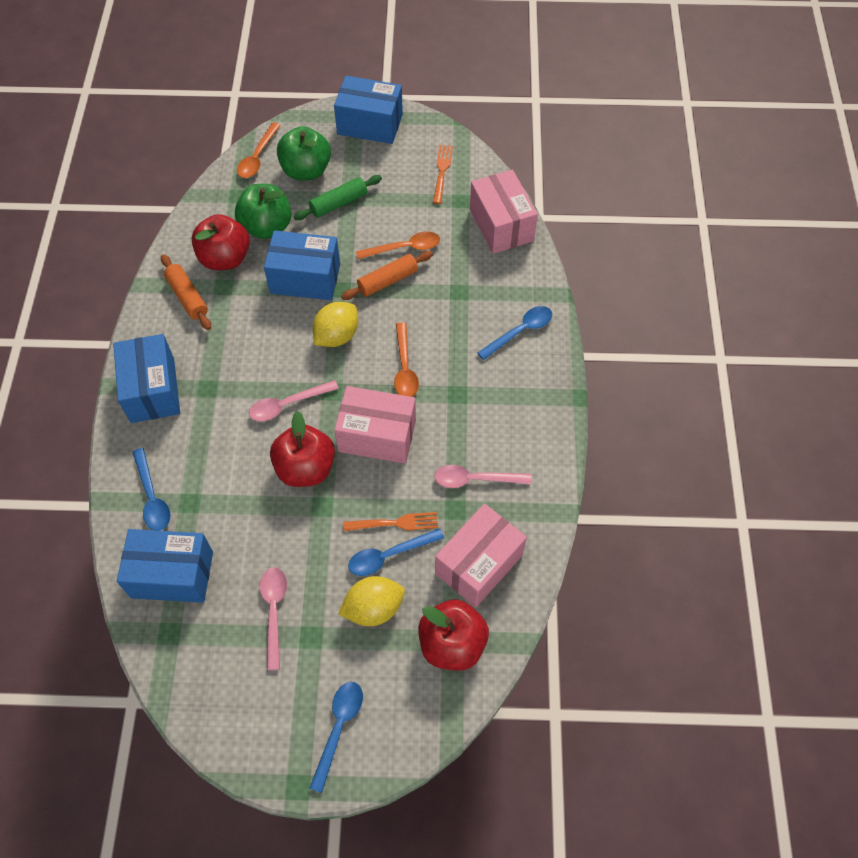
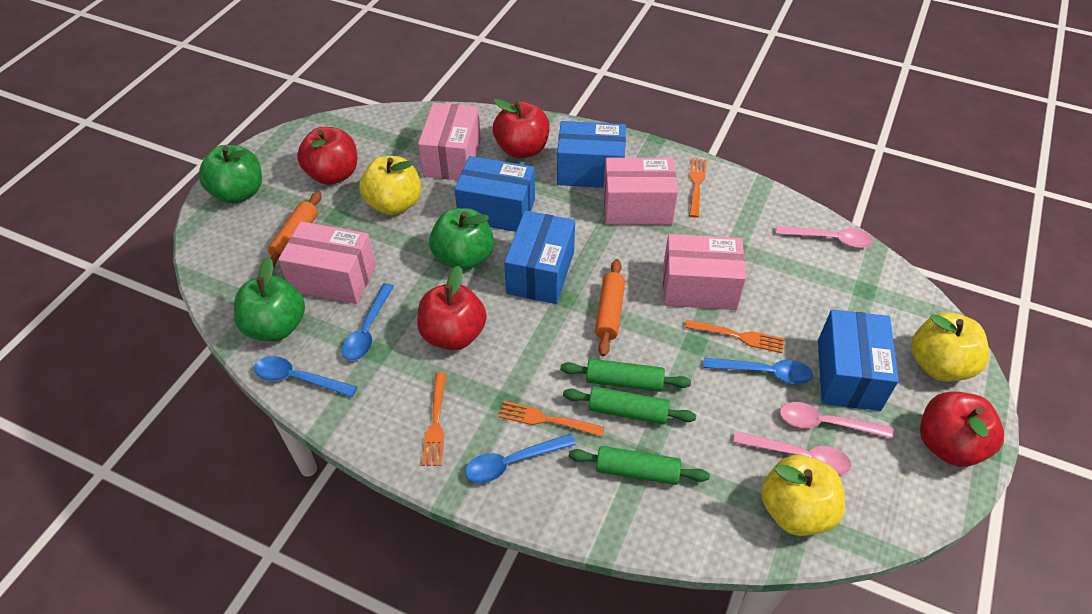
green apple: 2 -> 3
green rolling pin: 1 -> 3
orange fork: 2 -> 4
orange spoon: 3 -> 0
pink box: 3 -> 4
red apple: 3 -> 4
yellow apple: 0 -> 3
yellow lemon: 2 -> 0

